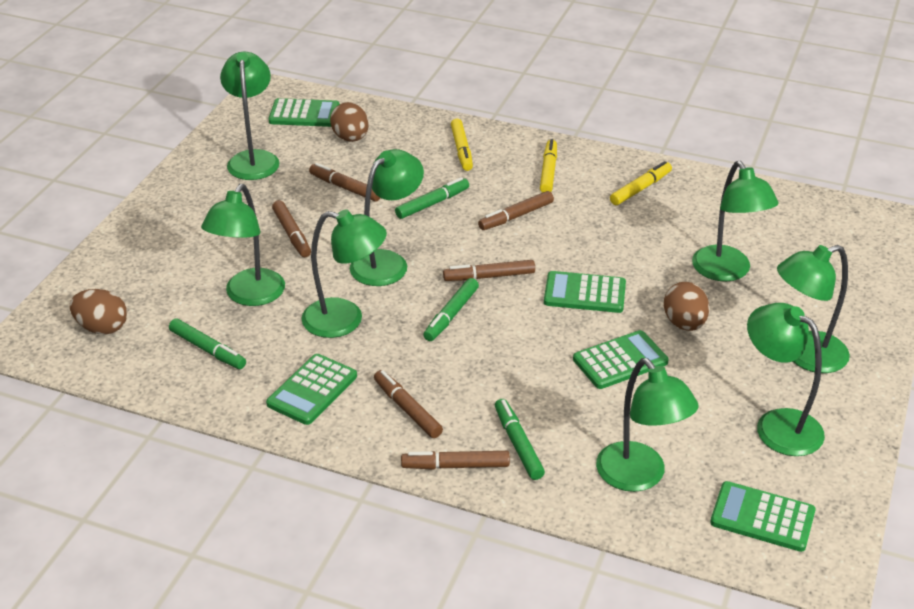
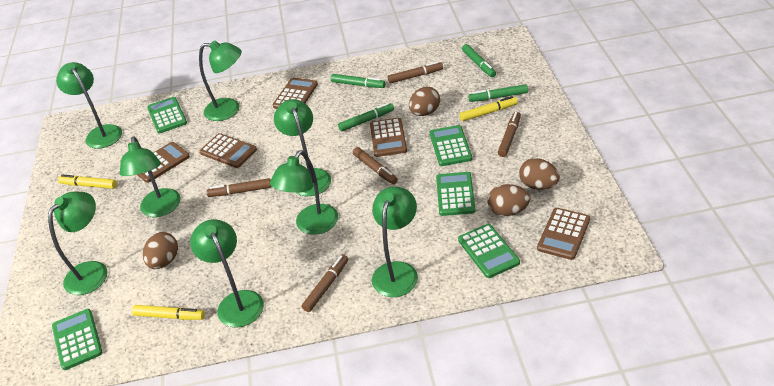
brown calculator: 0 -> 5
brown egg: 3 -> 4
brown marker: 6 -> 5

